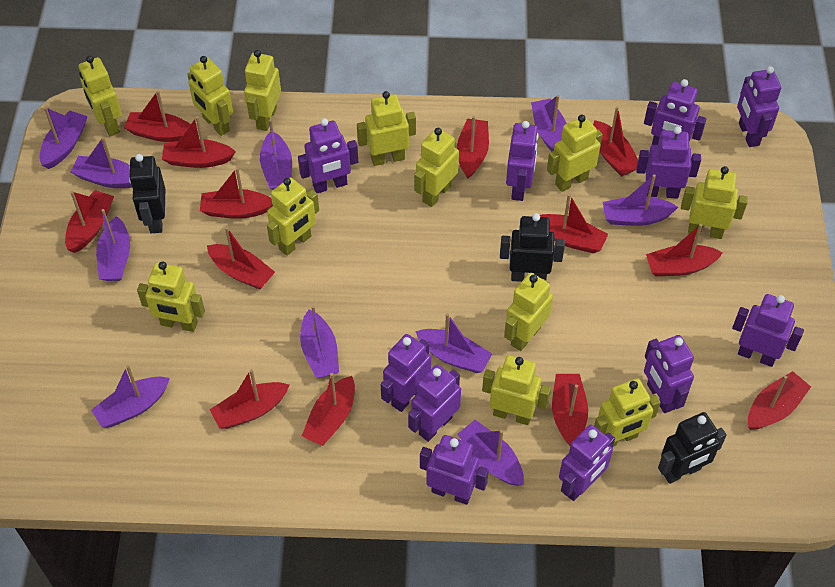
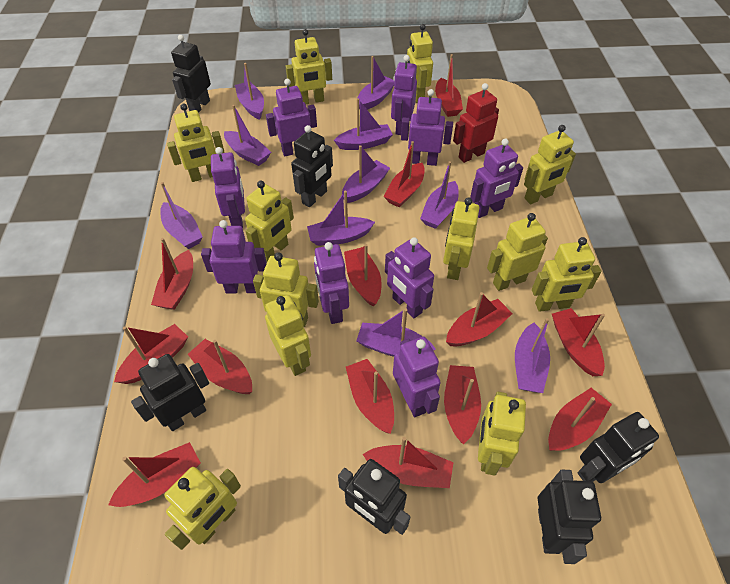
black robot: 3 -> 6
purple robot: 11 -> 9
red robot: 0 -> 1

